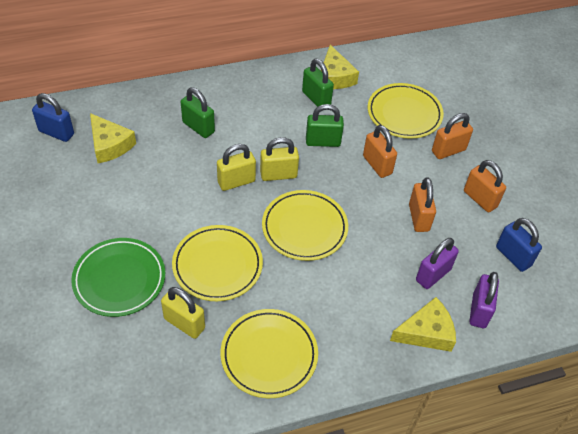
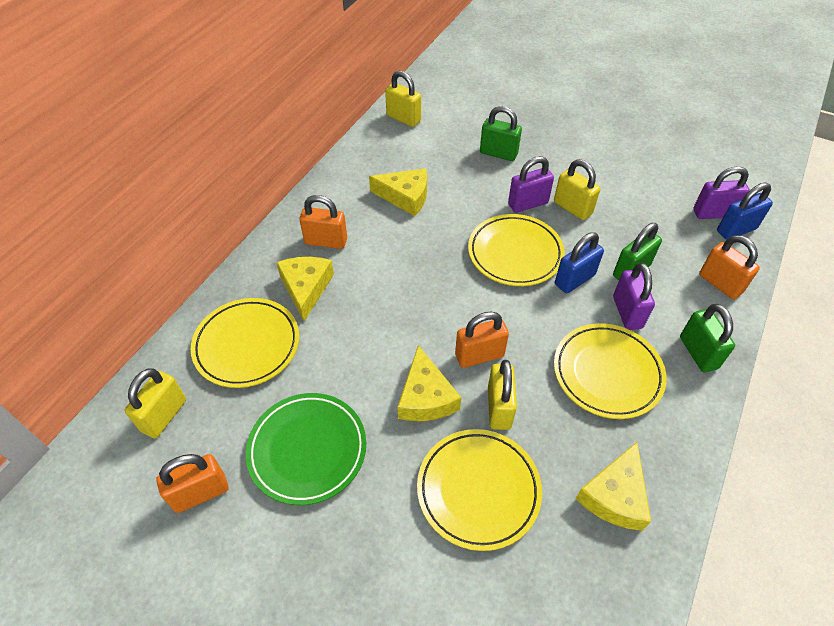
purple padlock: 2 -> 3
yellow cheese: 3 -> 4
yellow padlock: 3 -> 4

